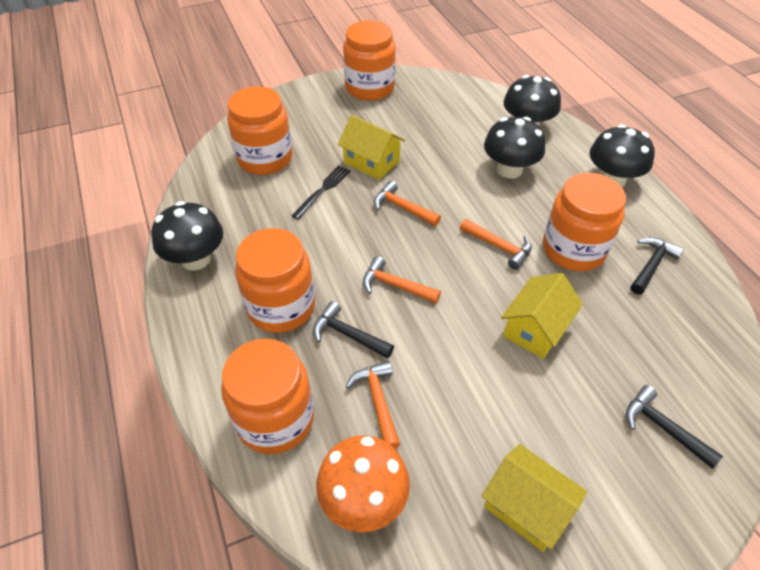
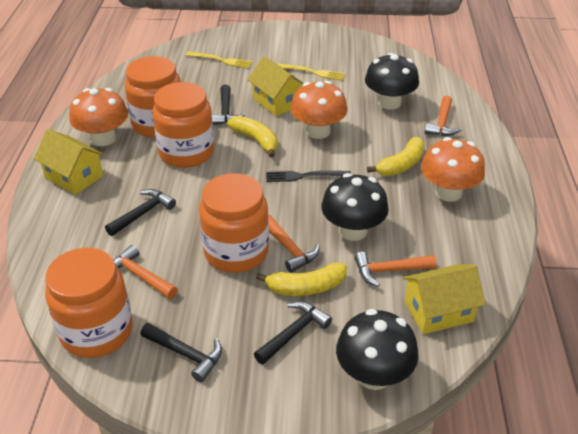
black hammer: 3 -> 4
black mushroom: 4 -> 3
orange jar: 5 -> 4
orange mushroom: 1 -> 3
yellow banana: 0 -> 3
yellow fork: 0 -> 2

